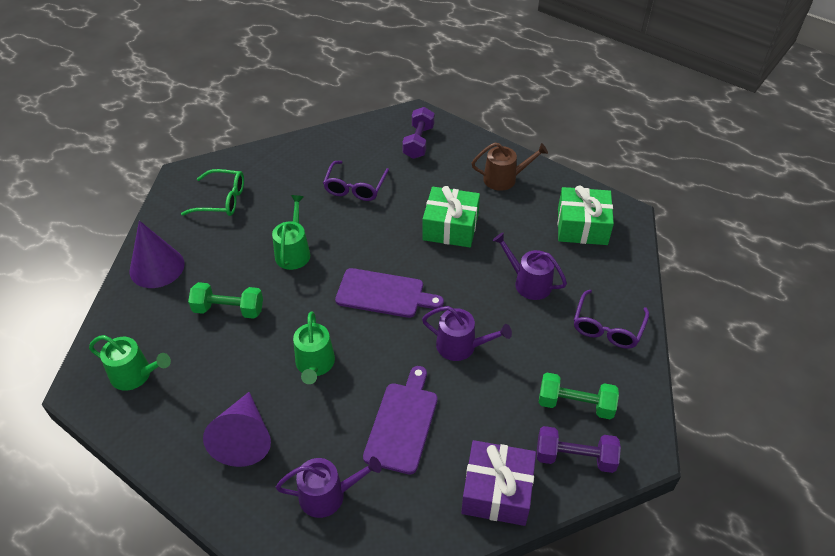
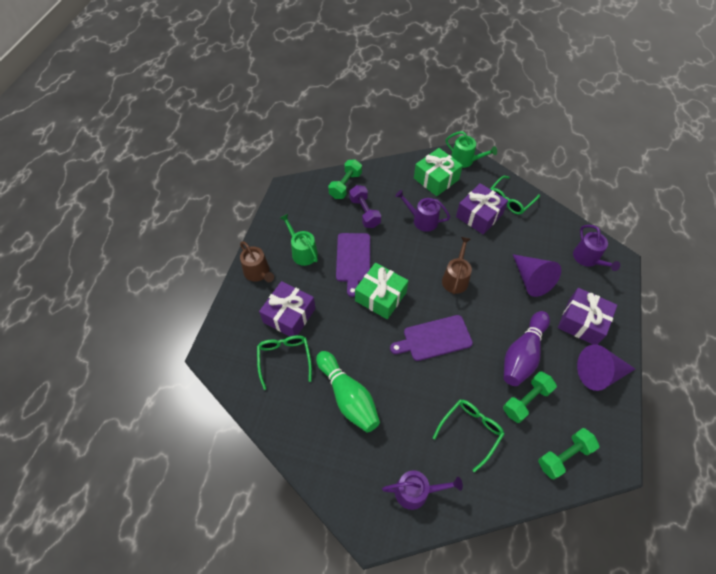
brown watering can: 1 -> 2
green bowling pin: 0 -> 1
green dumbbell: 2 -> 3
green glasses: 1 -> 3
green watering can: 3 -> 2
purple bowling pin: 0 -> 1
purple dumbbell: 2 -> 1
purple gift: 1 -> 3
purple glasses: 2 -> 0

